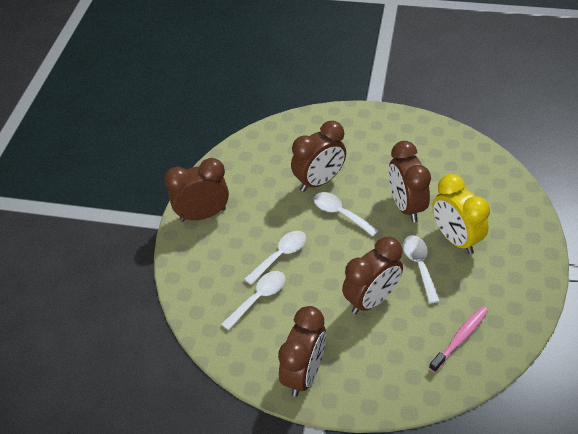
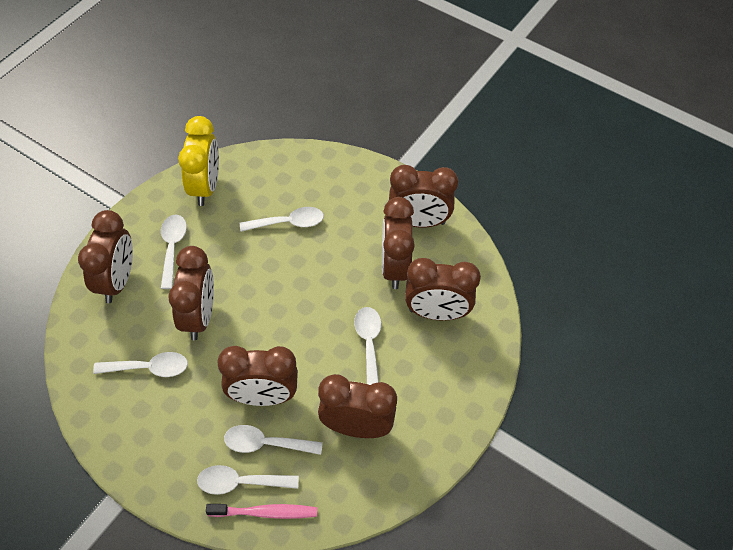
brown clock: 5 -> 7
white spoon: 4 -> 6

